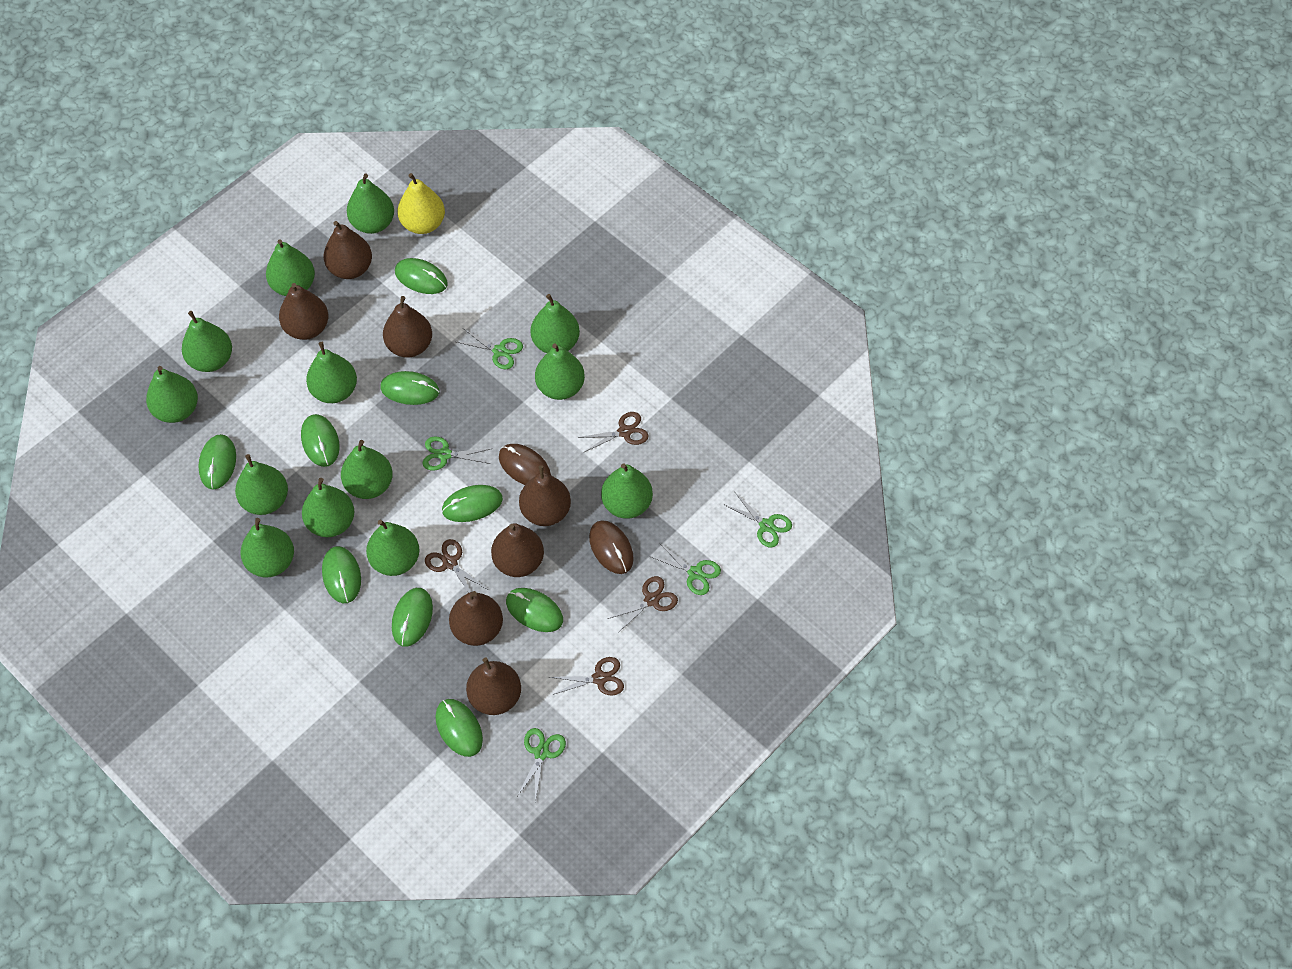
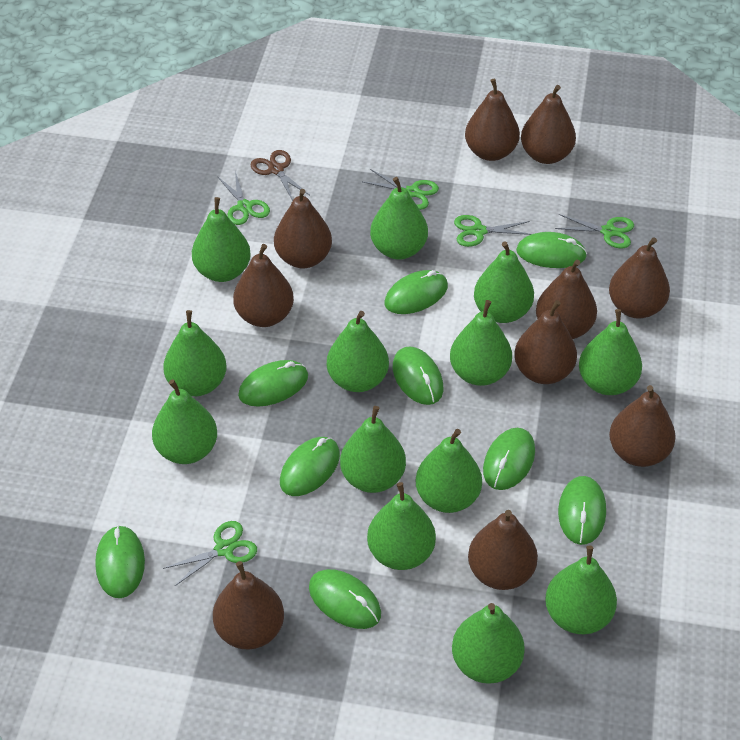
brown mouse: 2 -> 0
brown pear: 7 -> 10
brown scissors: 4 -> 1
yellow pear: 1 -> 0

